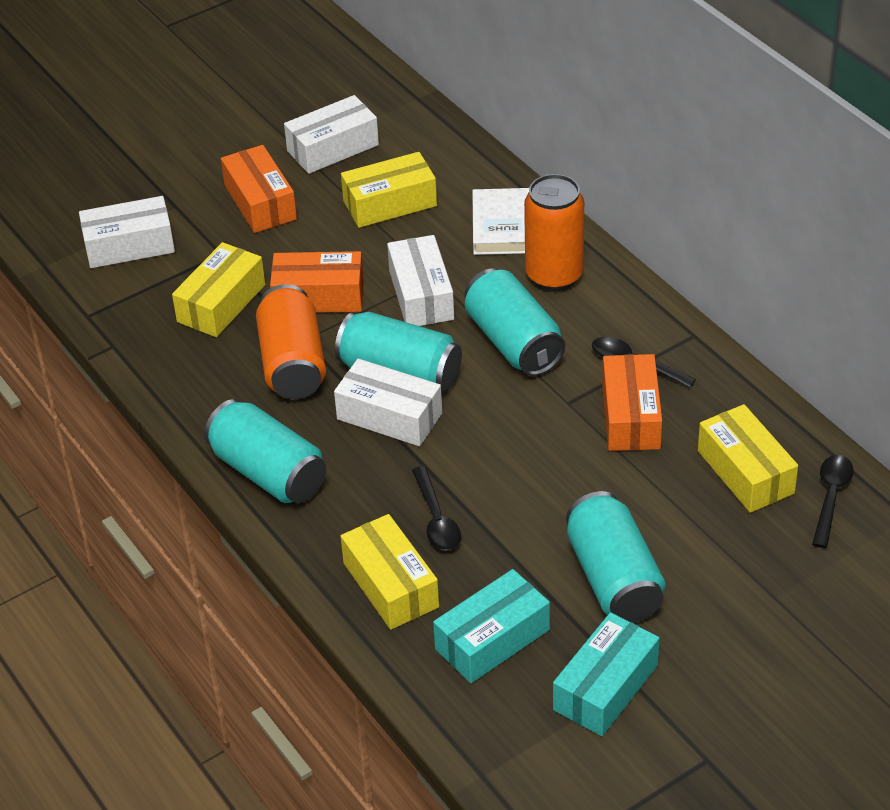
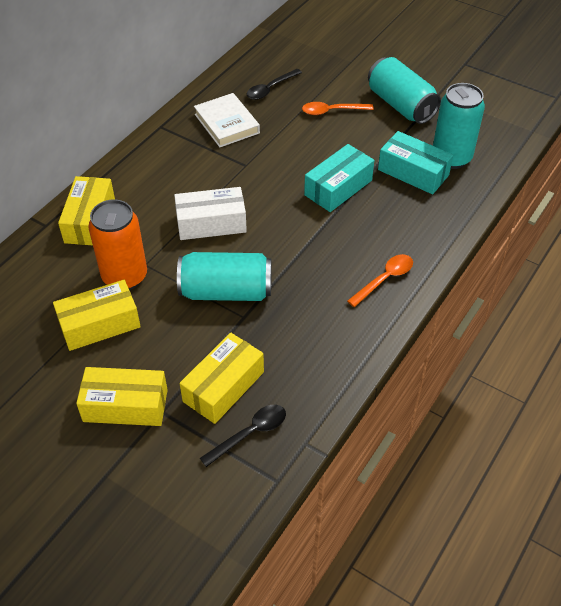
black spoon: 3 -> 2
orange box: 3 -> 0
orange can: 2 -> 1
orange spoon: 0 -> 2
turquoise can: 4 -> 3
white box: 4 -> 1

